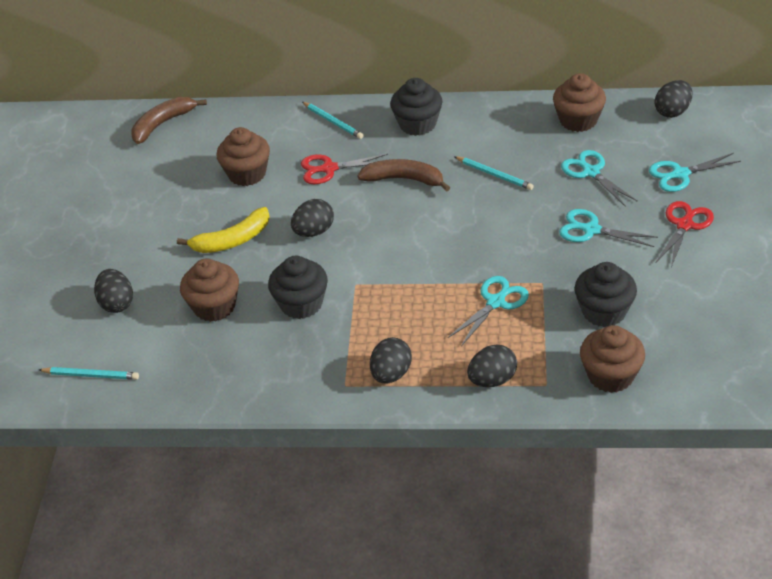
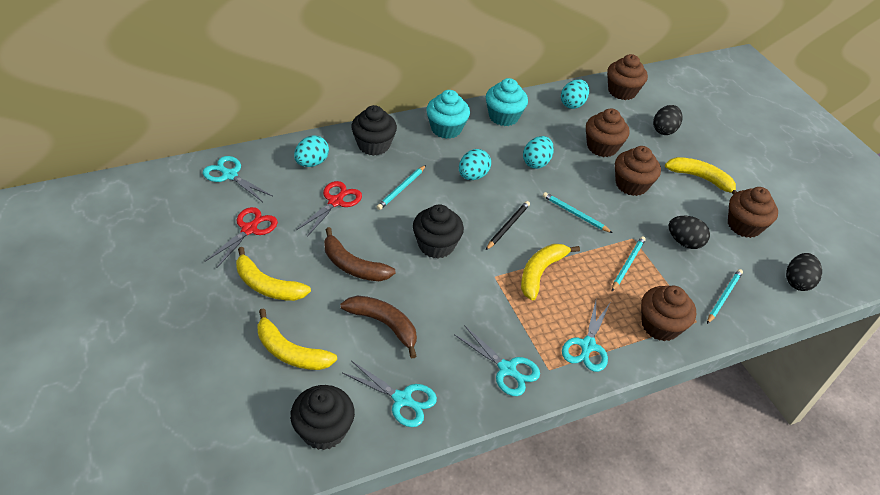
black egg: 5 -> 3
black pencil: 0 -> 1
brown cupcake: 4 -> 5
turquoise cupcake: 0 -> 2
turquoise egg: 0 -> 4
turquoise pencil: 3 -> 4
yellow banana: 1 -> 4

